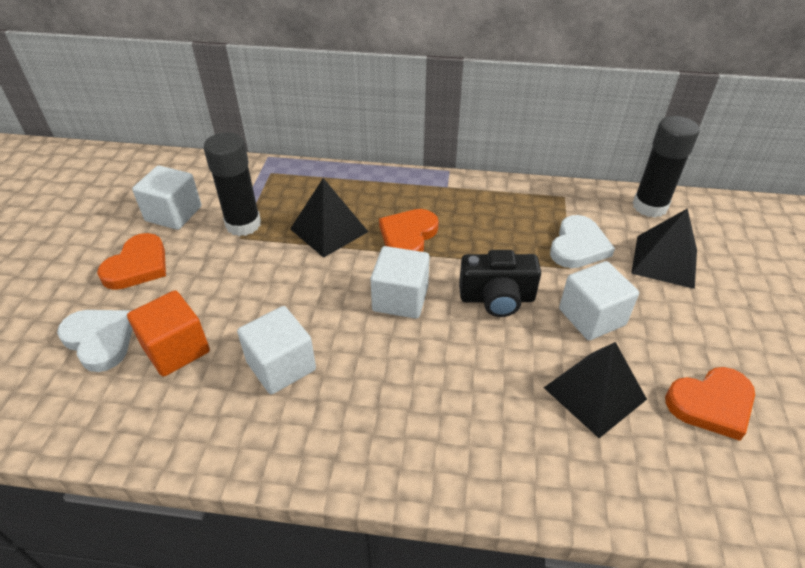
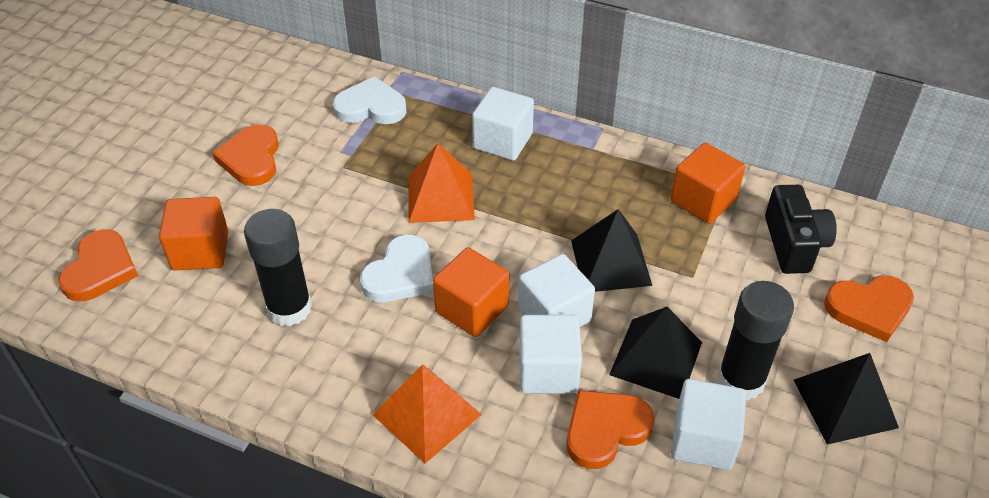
orange cube: 1 -> 3
orange heart: 3 -> 4
orange pyramid: 0 -> 2

